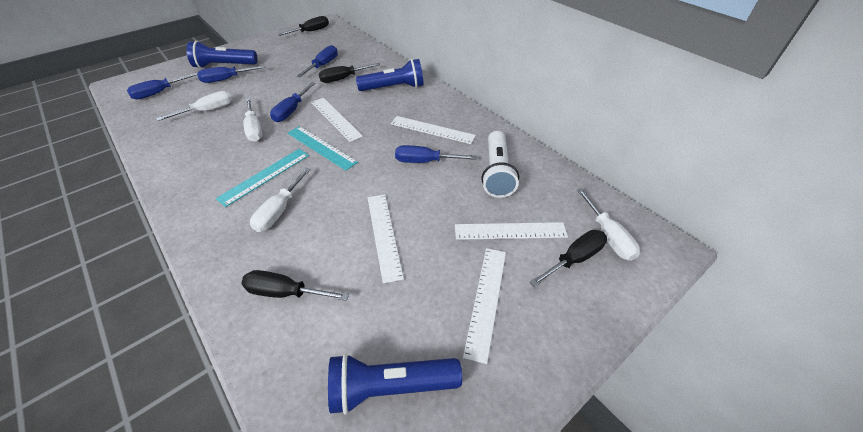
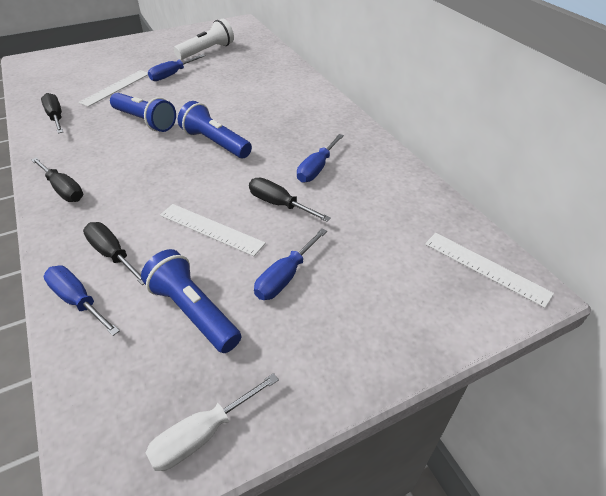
blue screwdriver: 5 -> 4
turquoise ruler: 2 -> 0
white ruler: 5 -> 3
white screwdriver: 4 -> 1

